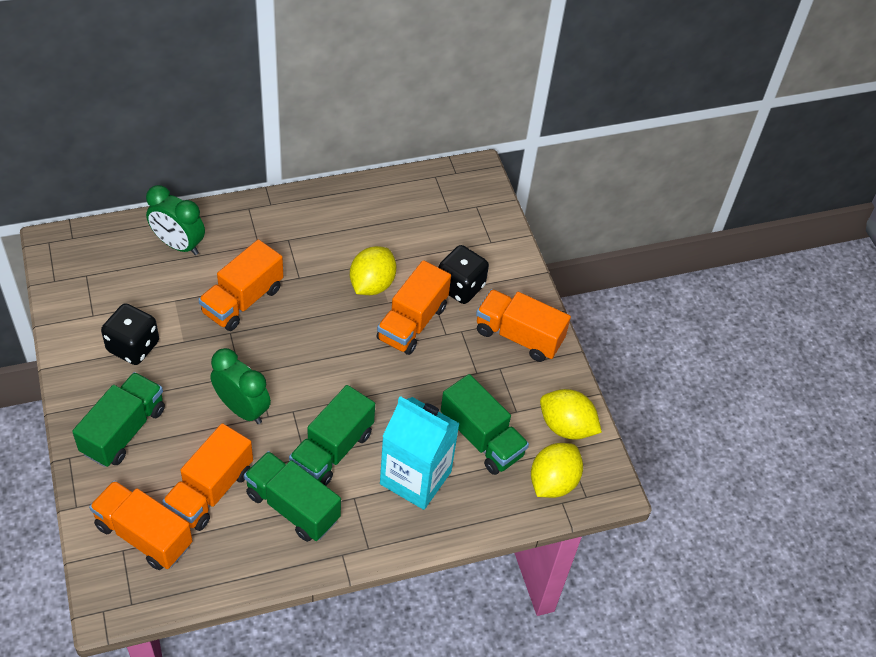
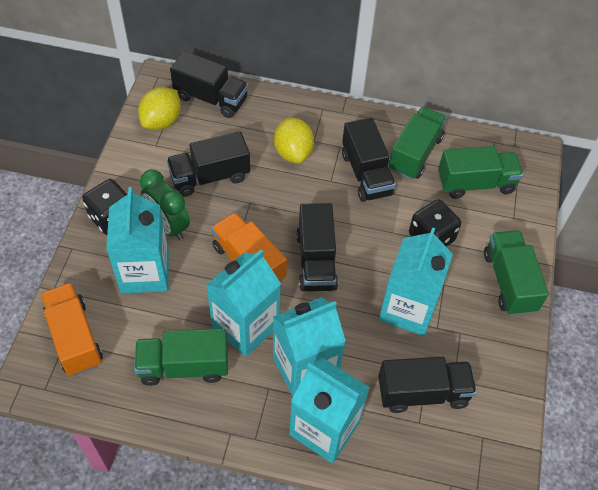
black truck: 0 -> 5
green clock: 2 -> 1
orange truck: 5 -> 2
turquoise carton: 1 -> 5
yellow lemon: 3 -> 2

